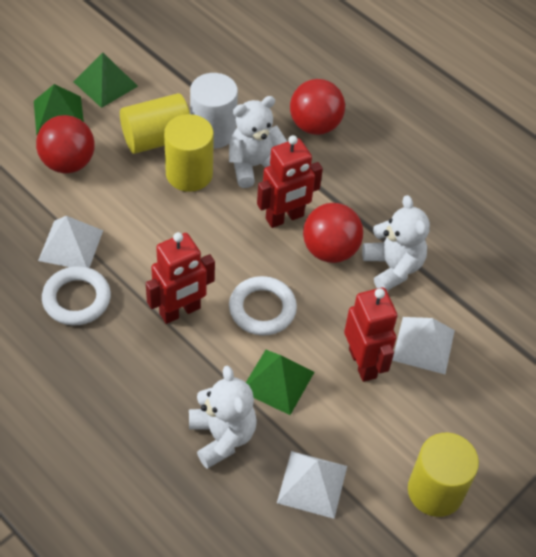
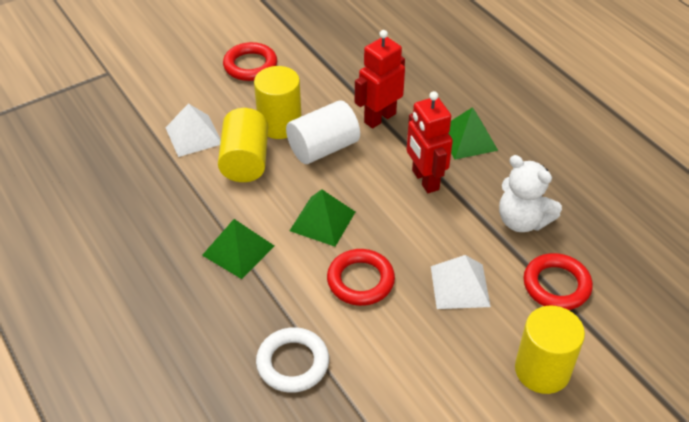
red ball: 3 -> 0
red ring: 0 -> 3
red robot: 3 -> 2
white pyramid: 3 -> 2
white ring: 2 -> 1
white teddy bear: 3 -> 1

